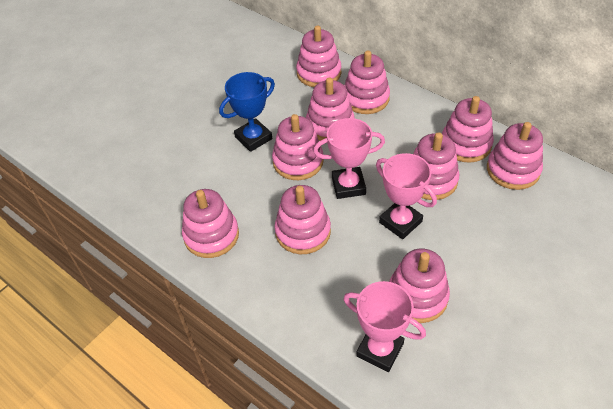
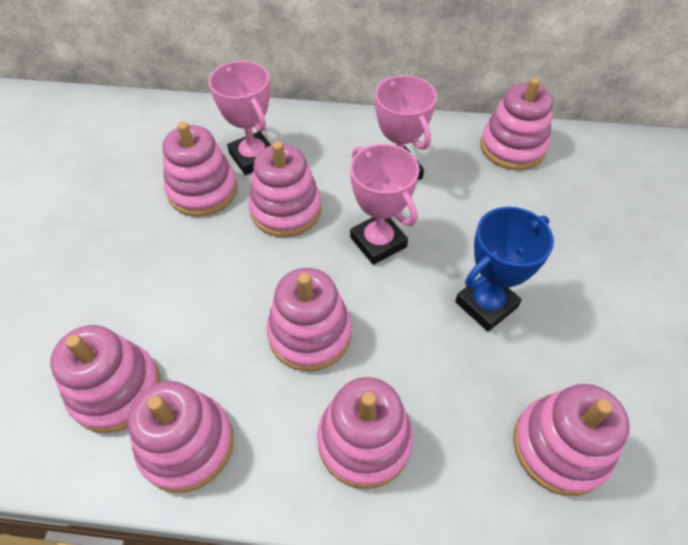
pink stacking toy: 10 -> 8

